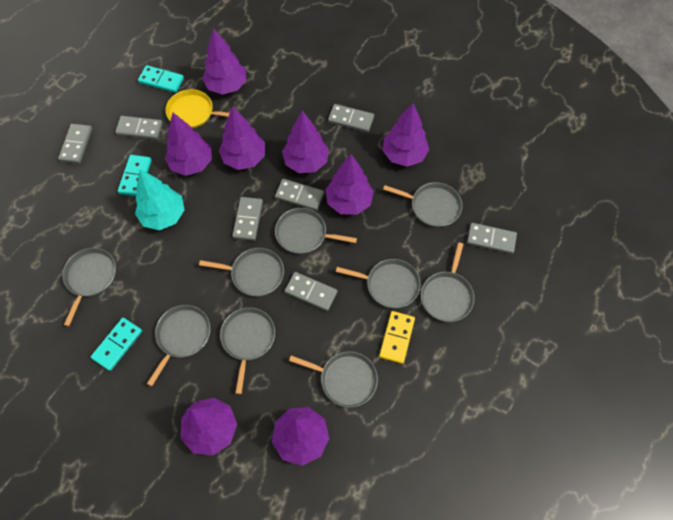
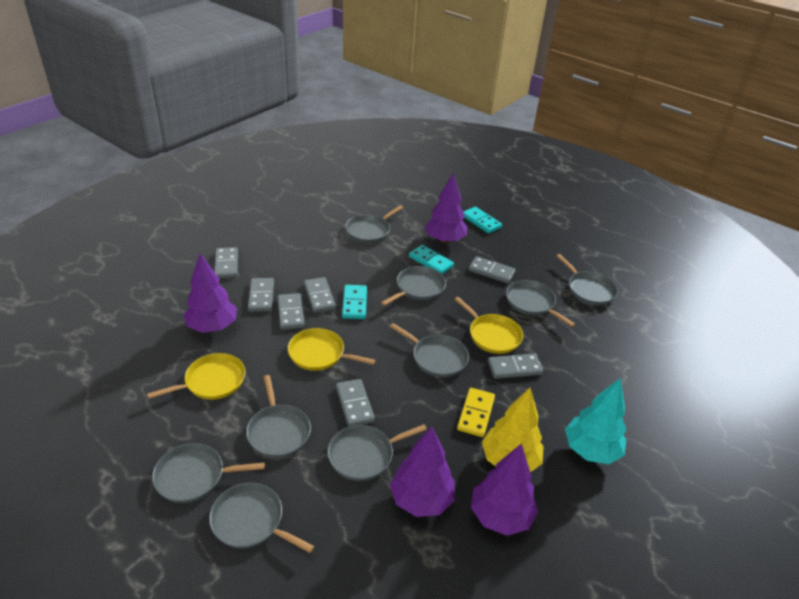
purple tree: 8 -> 4
yellow pan: 1 -> 3
yellow tree: 0 -> 1

